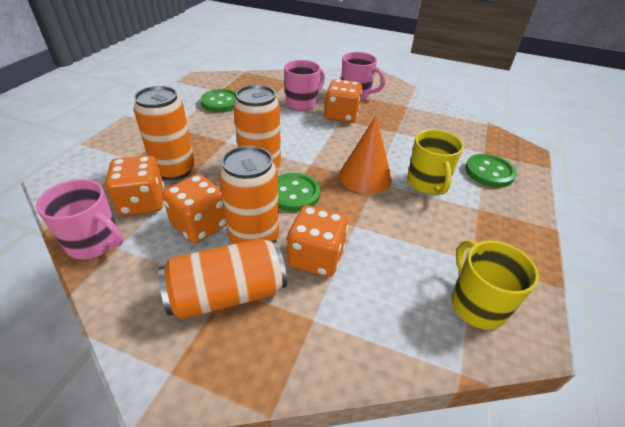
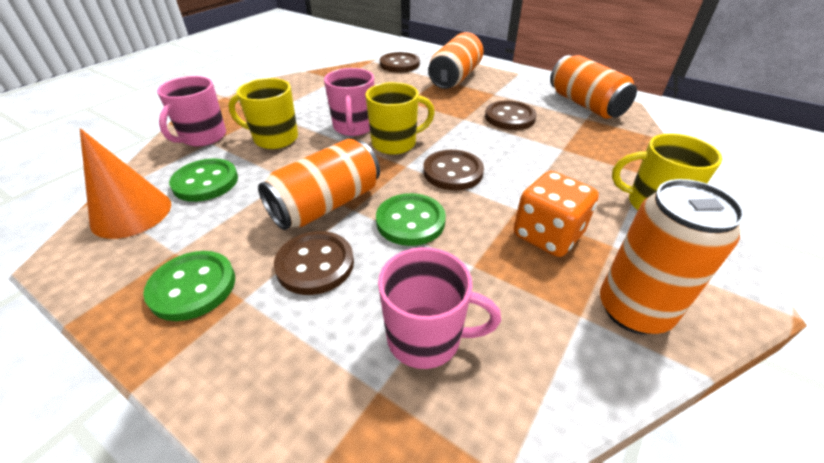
brown button: 0 -> 4
orange dice: 4 -> 1
yellow mug: 2 -> 3

